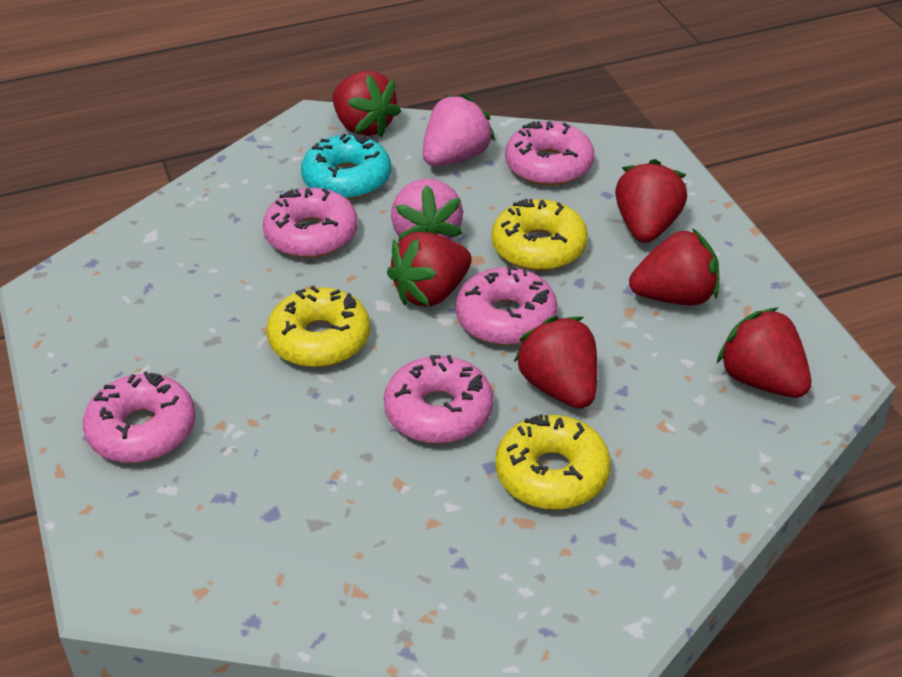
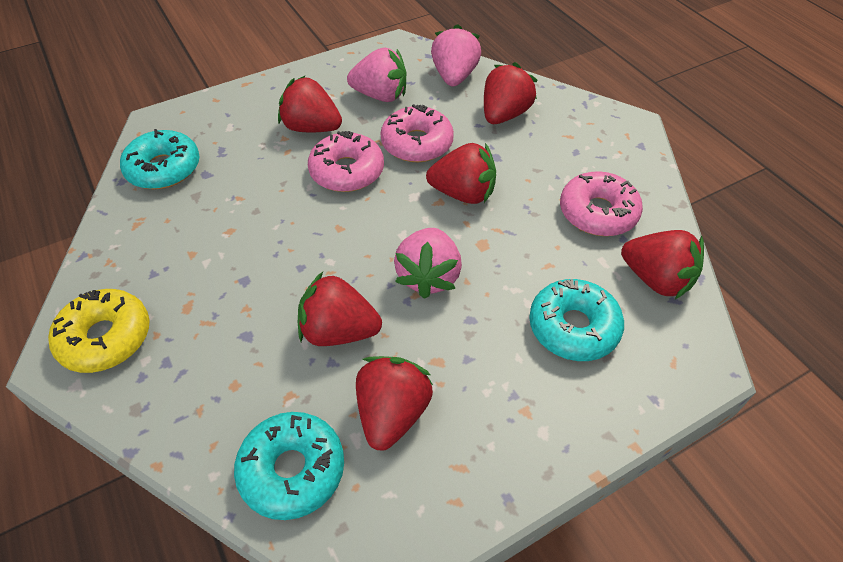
pink donut: 5 -> 3
pink strawberry: 2 -> 3
turquoise donut: 1 -> 3
yellow donut: 3 -> 1

